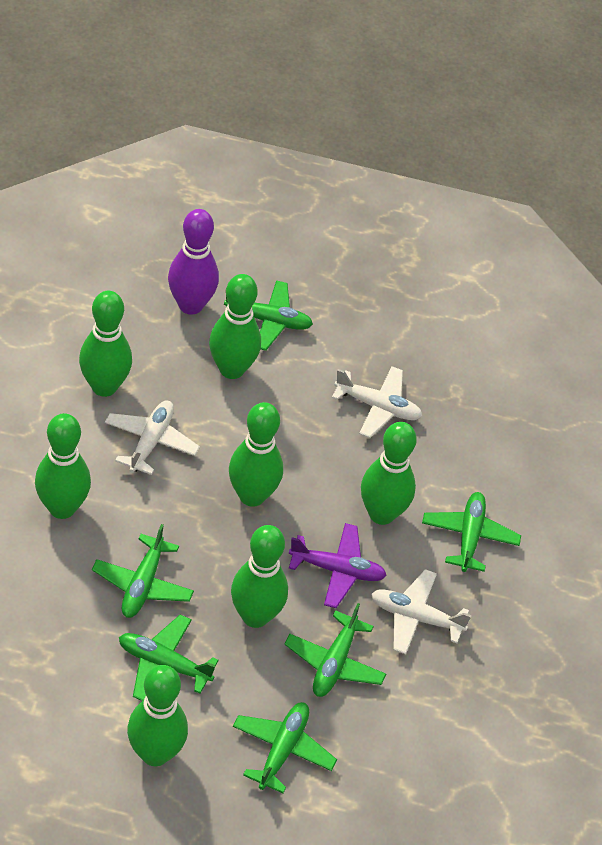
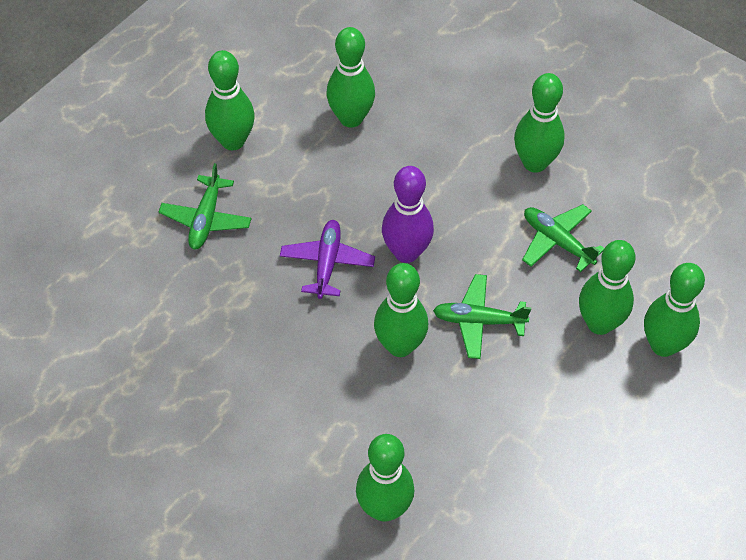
green plane: 6 -> 3
white plane: 3 -> 0

